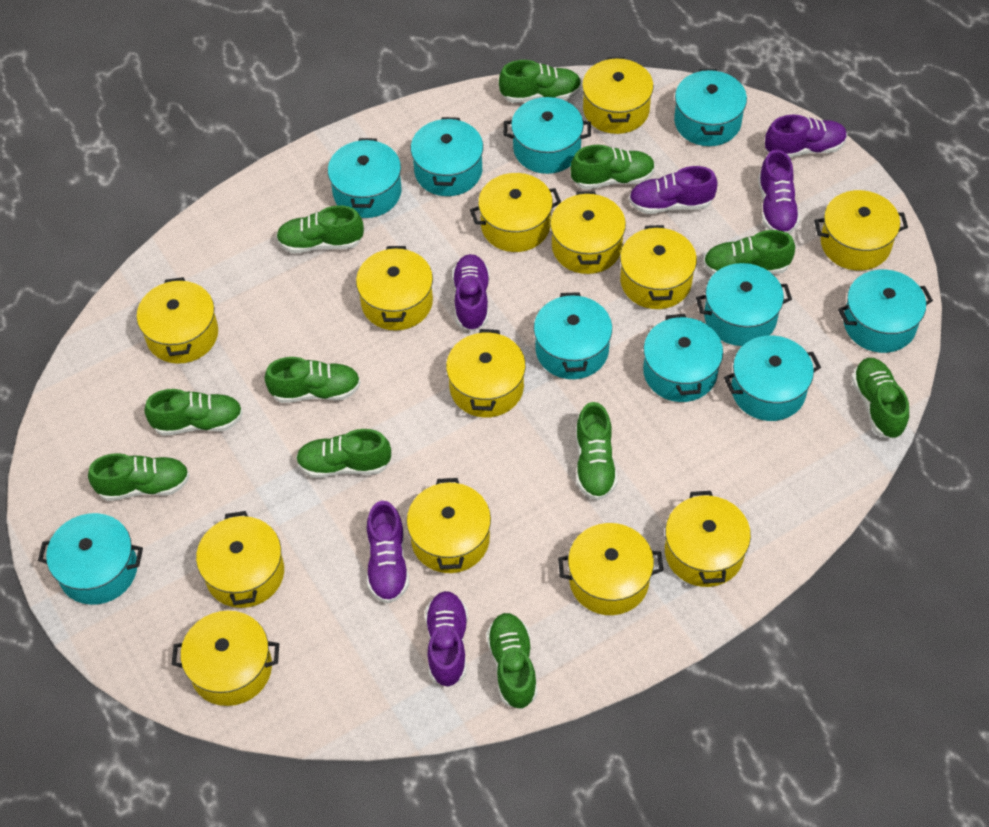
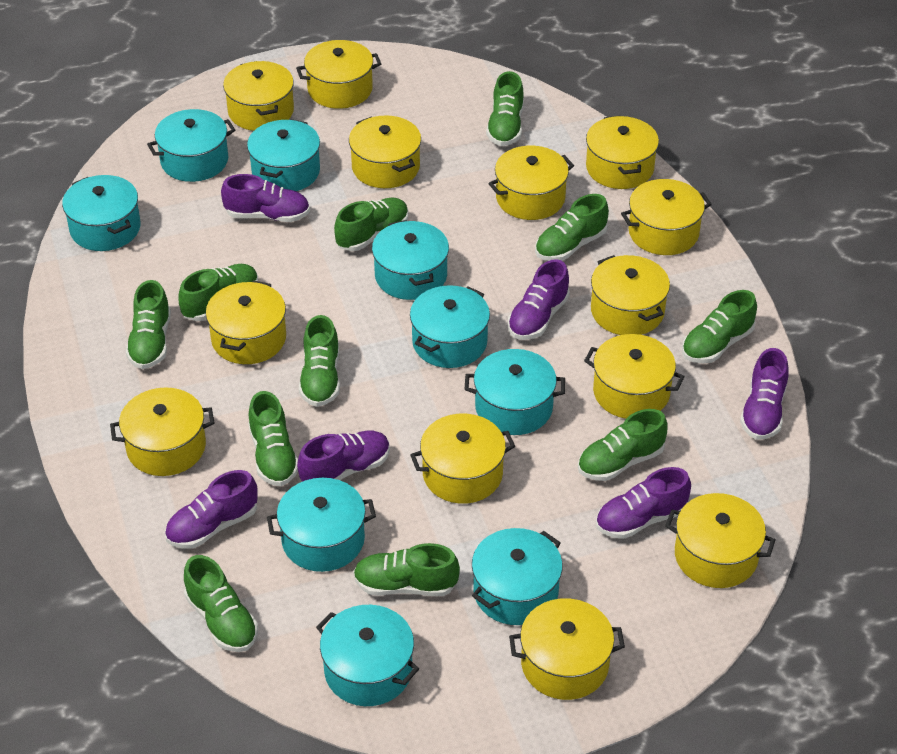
turquoise pot: 10 -> 9

